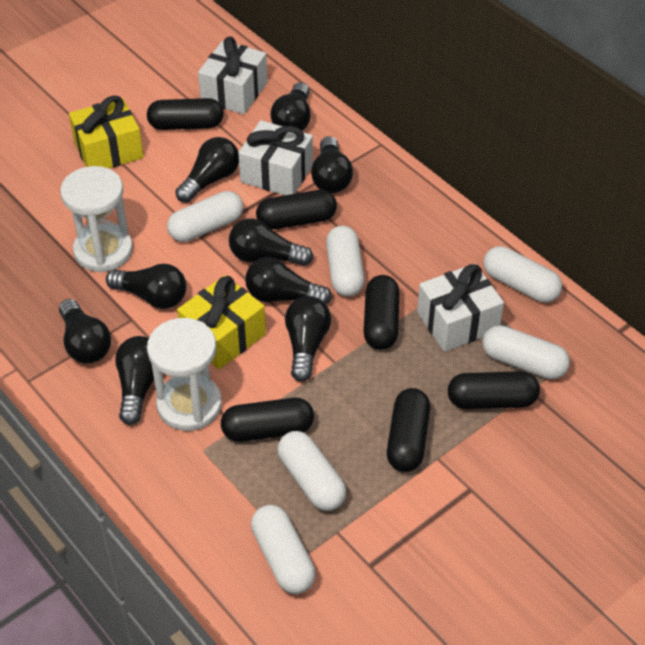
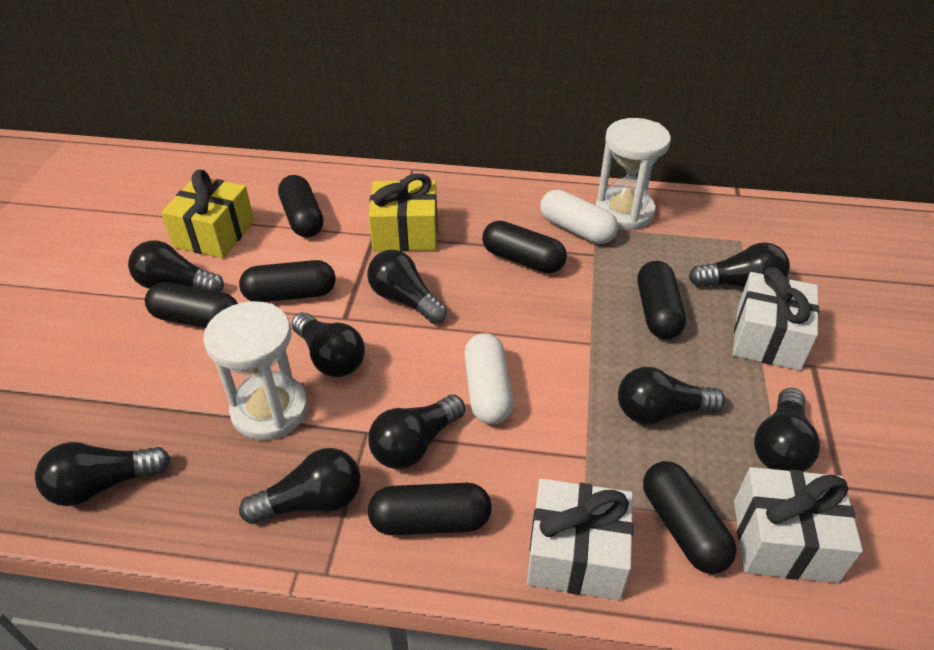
black capsule: 6 -> 7
white capsule: 6 -> 2

